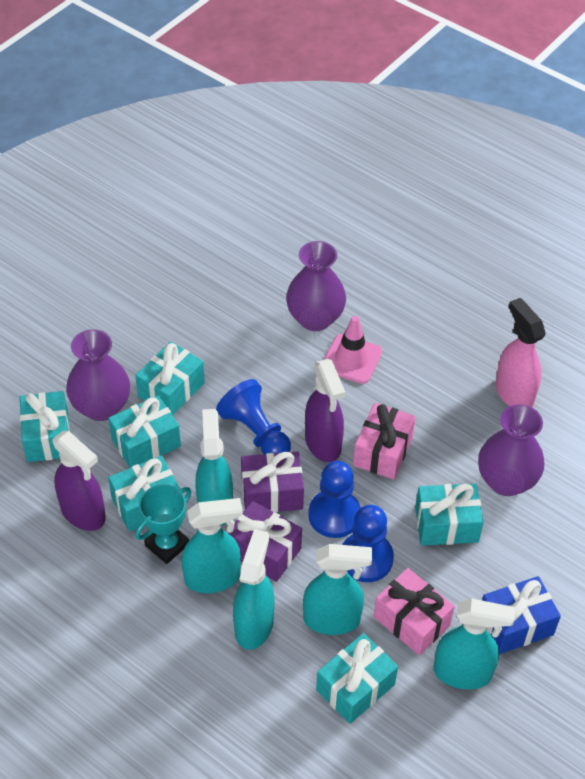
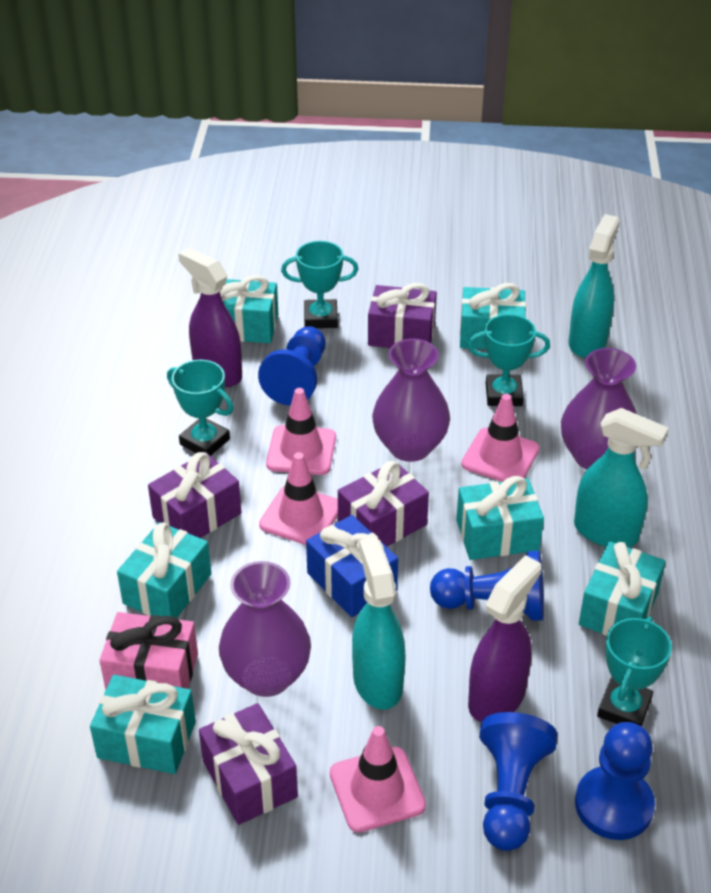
blue pawn: 3 -> 4
pink gift: 2 -> 1
pink spray bottle: 1 -> 0
pink traffic cone: 1 -> 4
purple gift: 2 -> 4
turquoise spray bottle: 5 -> 3
turquoise trophy: 1 -> 4

